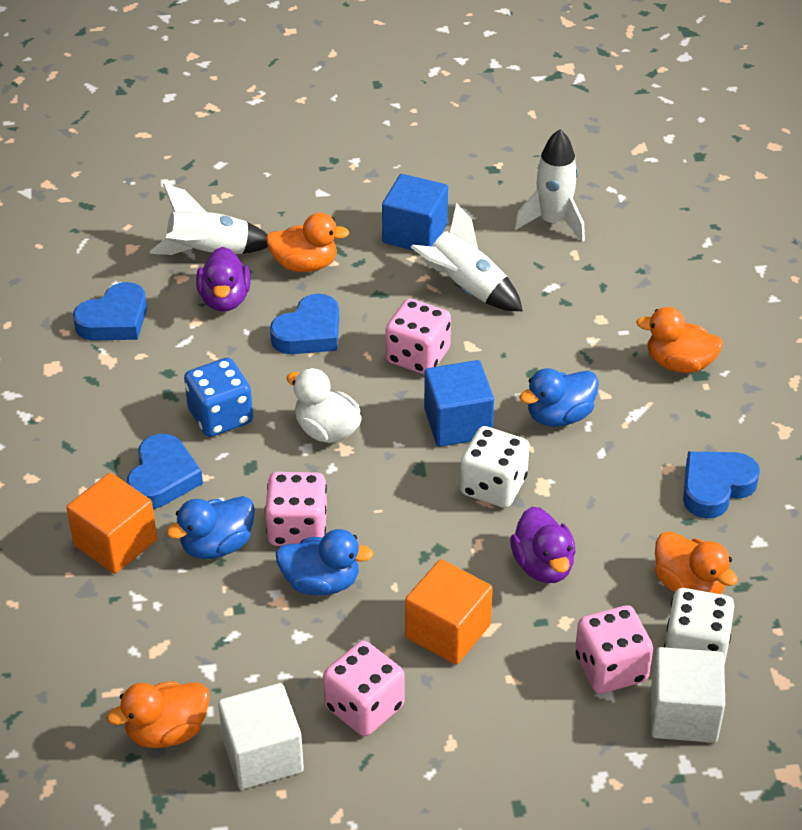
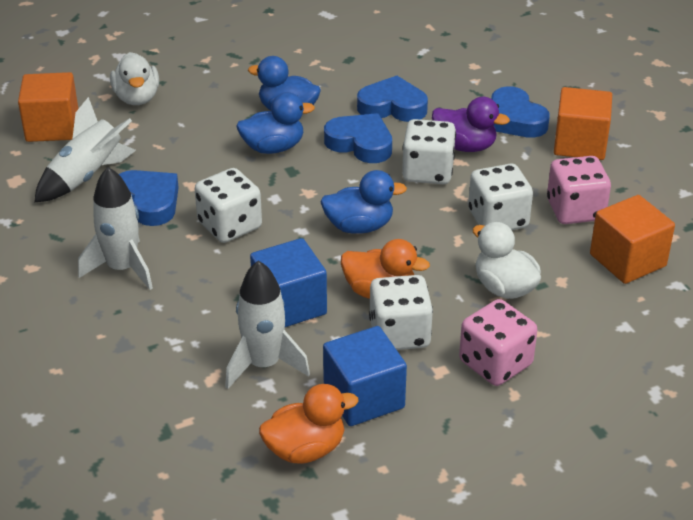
blue dice: 1 -> 0
orange cube: 2 -> 3
orange duck: 4 -> 2
pink dice: 4 -> 2
purple duck: 2 -> 1
white cube: 2 -> 0
white dice: 2 -> 4
white duck: 1 -> 2

